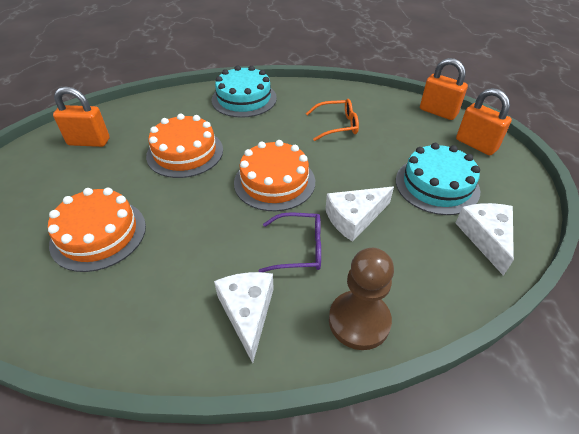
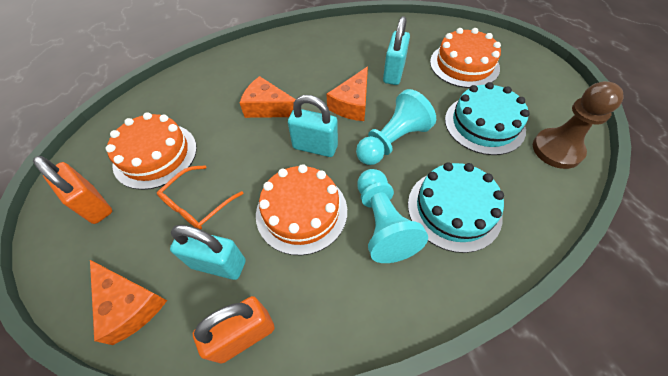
orange cheese: 0 -> 3
orange padlock: 3 -> 2
purple glasses: 1 -> 0
turquoise padlock: 0 -> 3
turquoise pawn: 0 -> 2
white cheese: 3 -> 0

